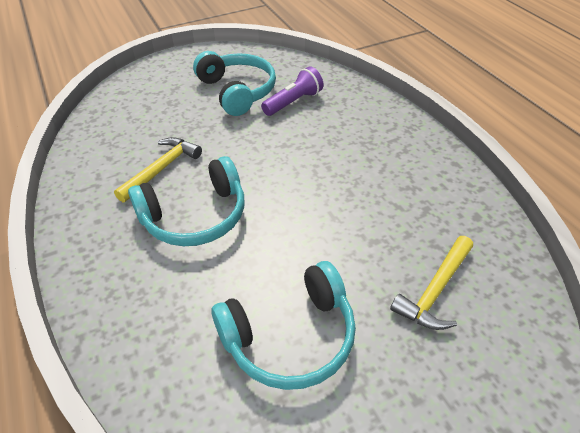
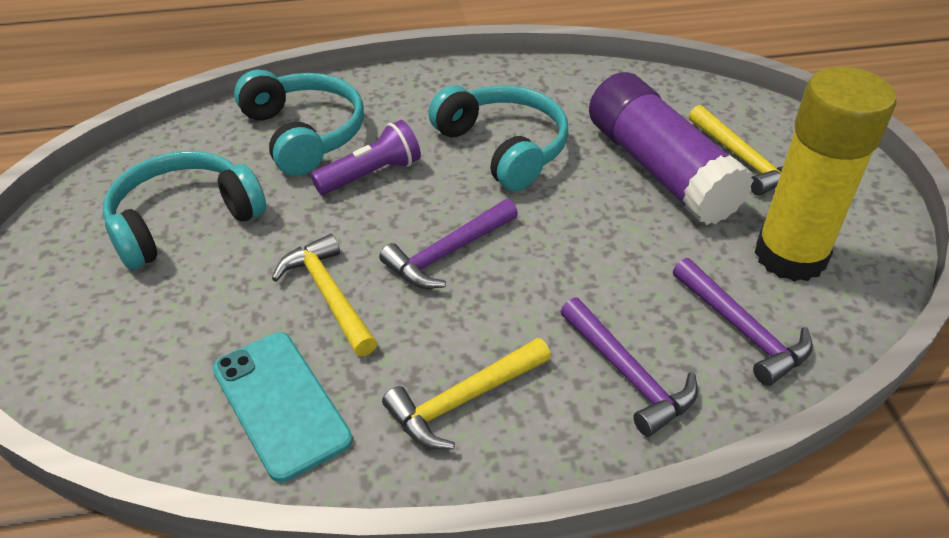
purple glue stick: 0 -> 1
purple hammer: 0 -> 3
turquoise phone: 0 -> 1
yellow glue stick: 0 -> 1
yellow hammer: 2 -> 3

